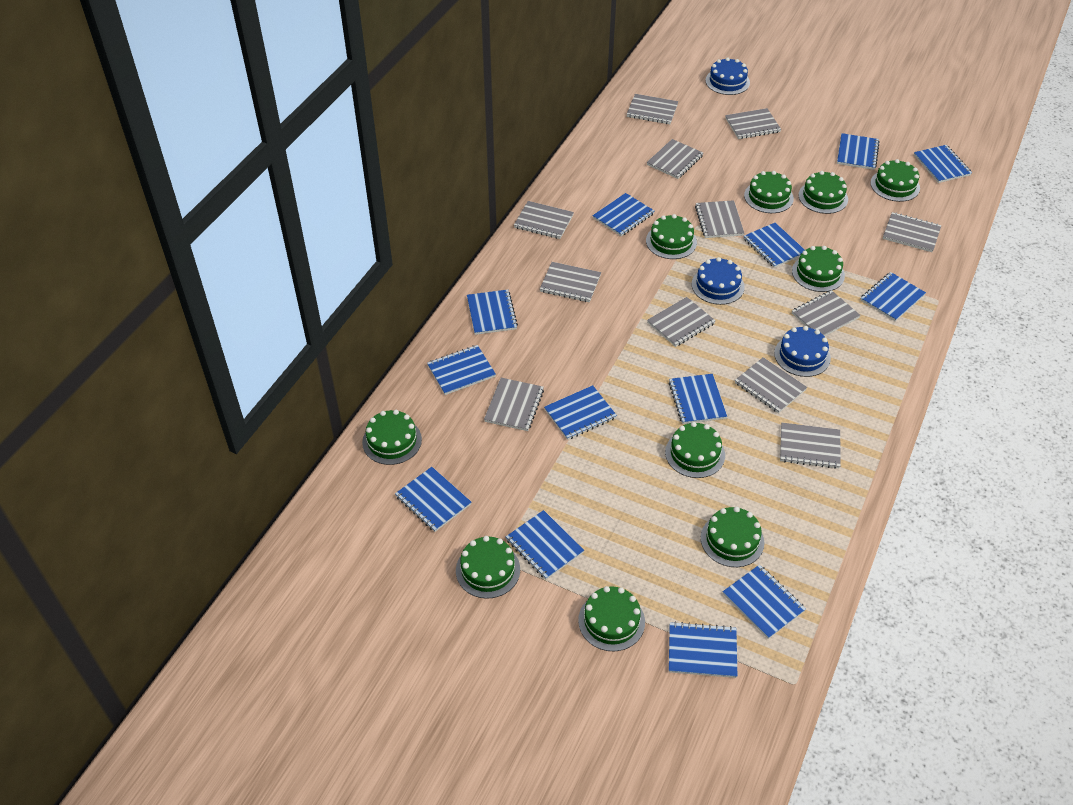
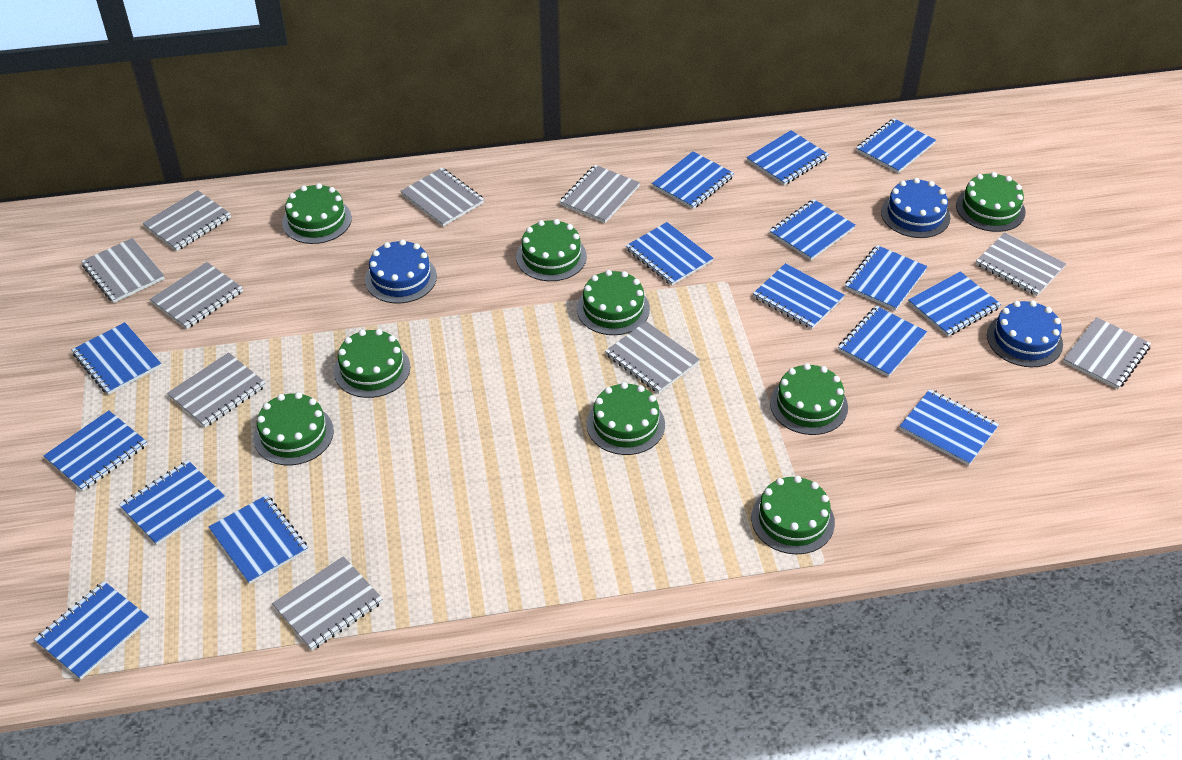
blue notebook: 13 -> 15
green cake: 10 -> 9
grey notebook: 12 -> 10

